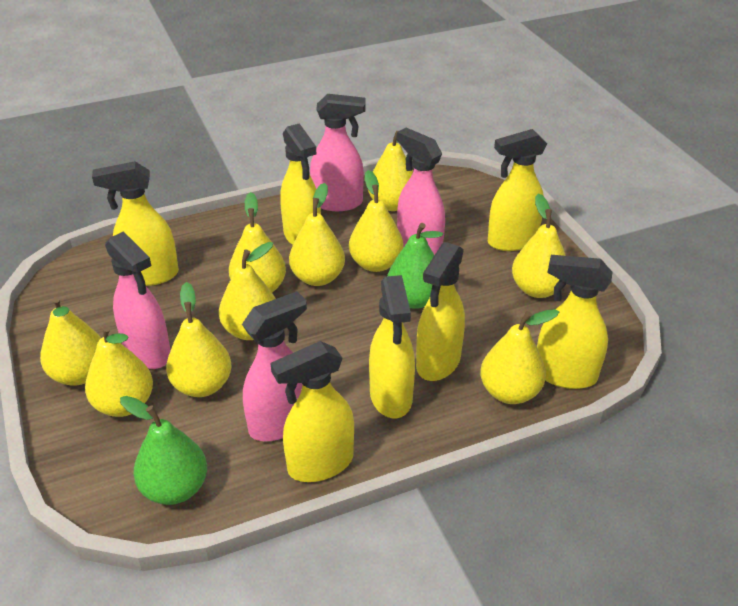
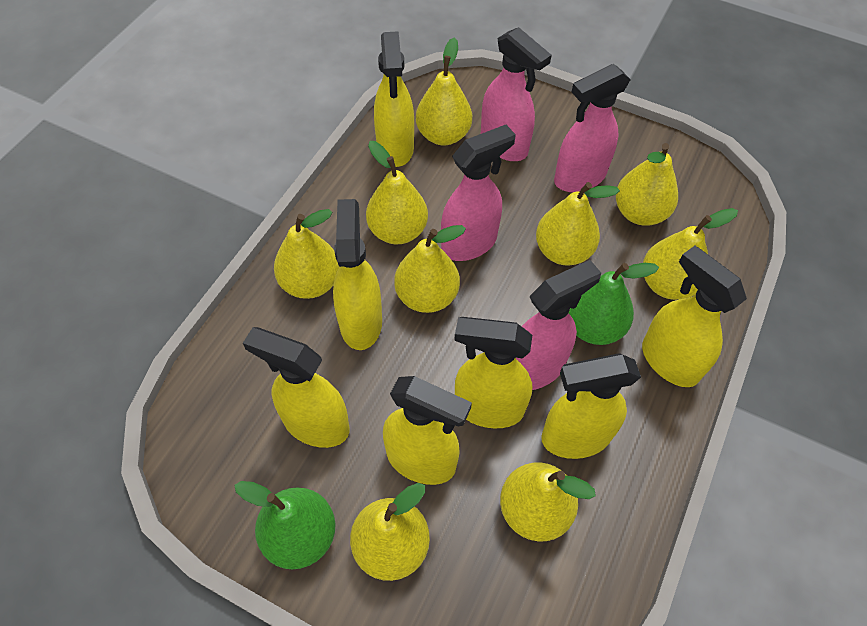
yellow pear: 10 -> 9

